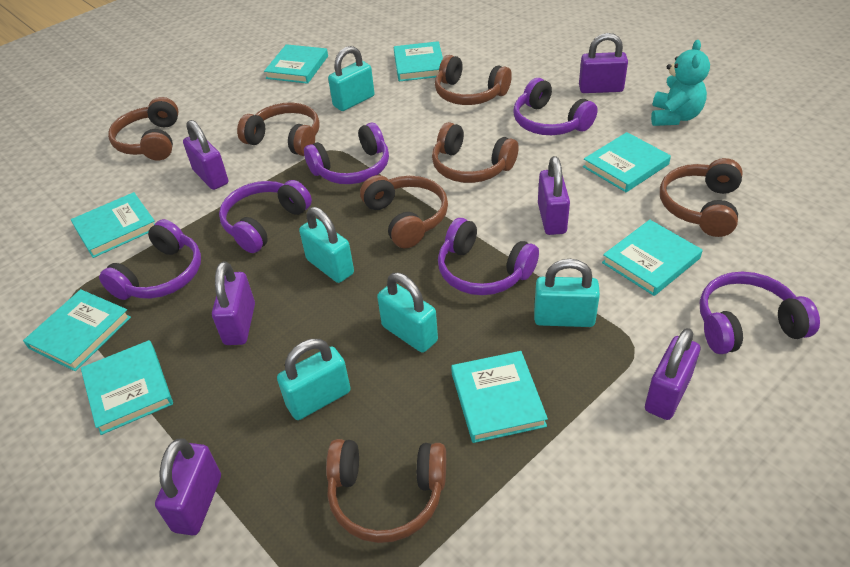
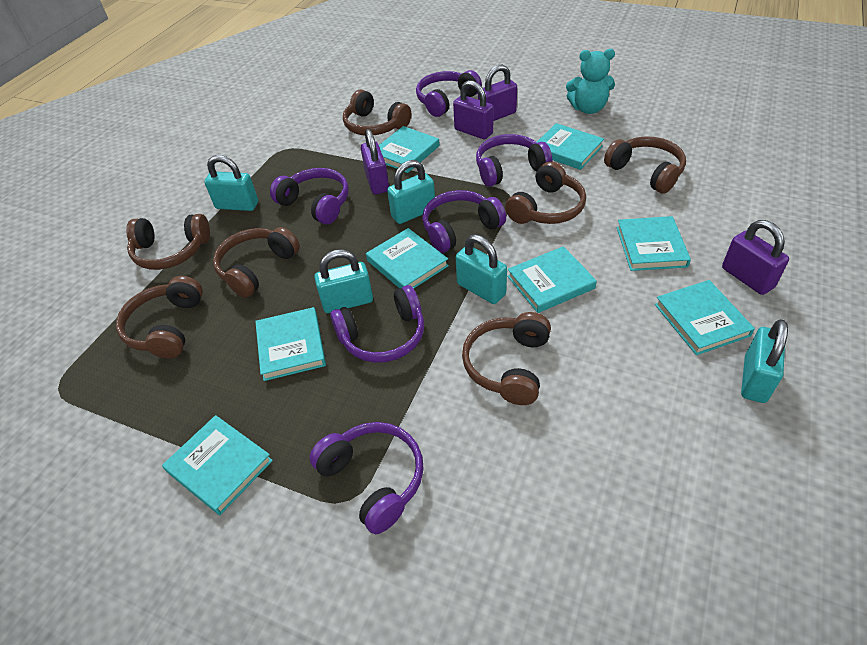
purple padlock: 6 -> 4

